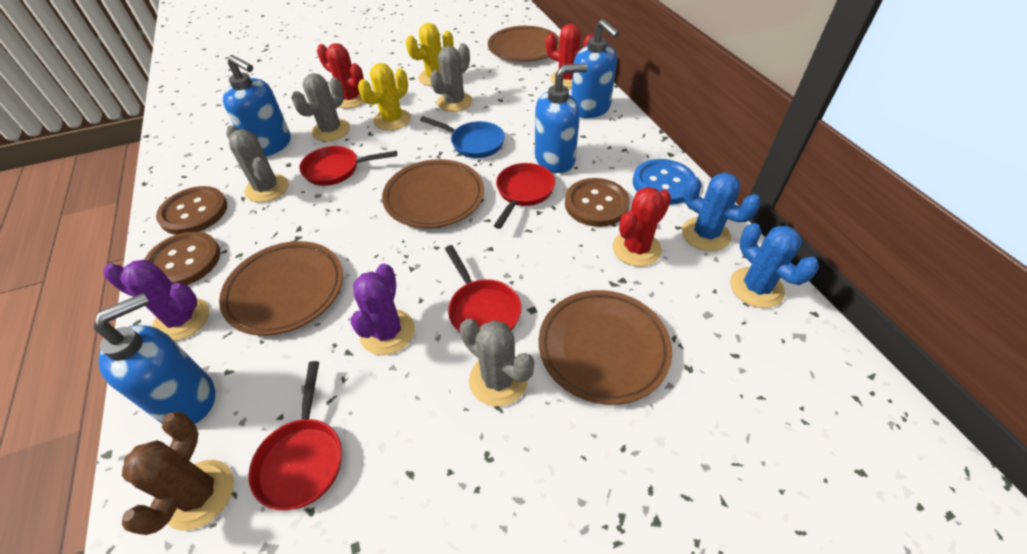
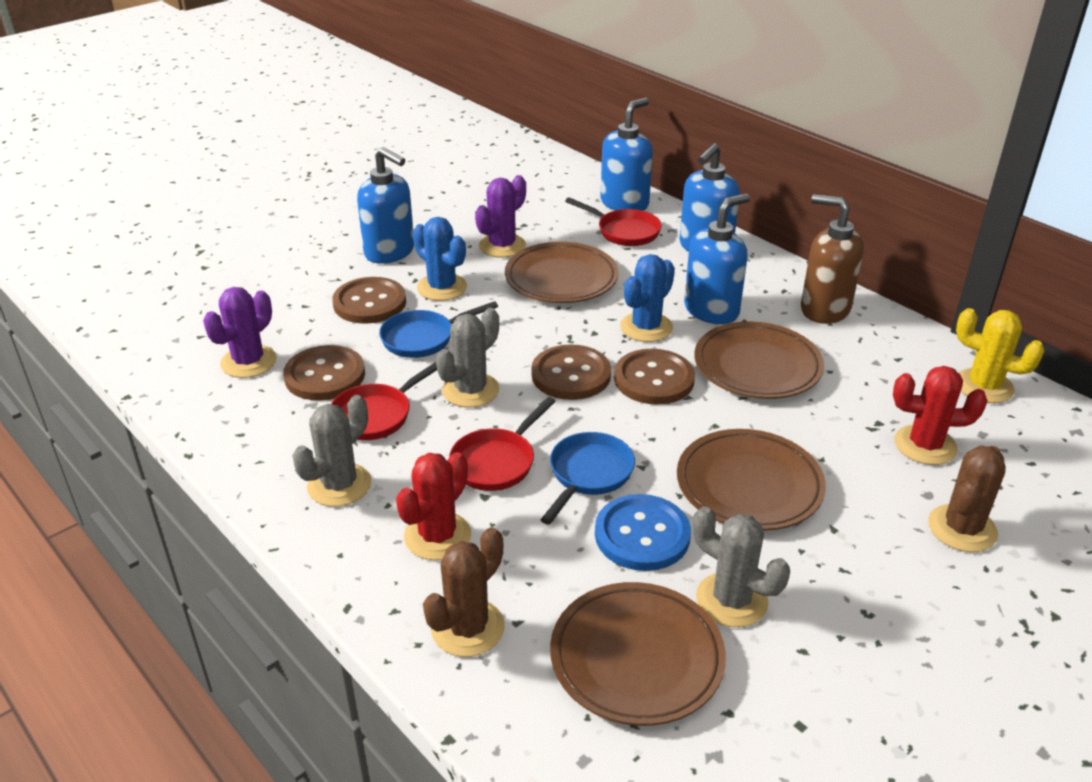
blue pan: 1 -> 2
brown button: 3 -> 4
brown cactus: 1 -> 2
brown soap dispenser: 0 -> 1
grey cactus: 4 -> 3
red cactus: 3 -> 2
red pan: 4 -> 3
yellow cactus: 2 -> 1

